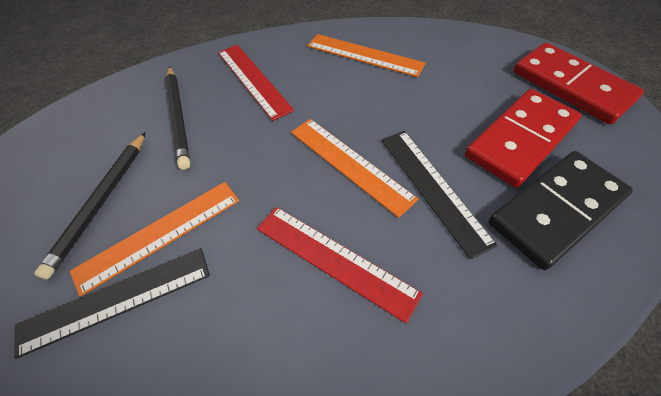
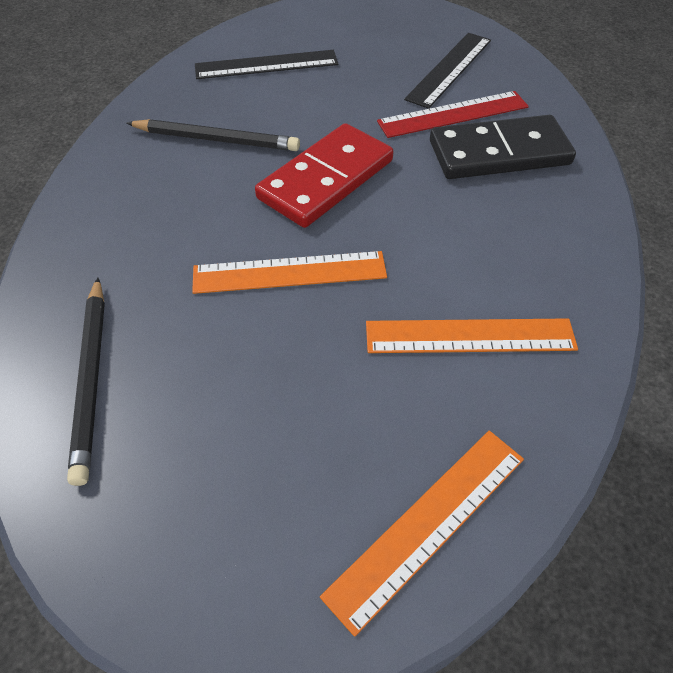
red domino: 2 -> 1
red ruler: 2 -> 1

